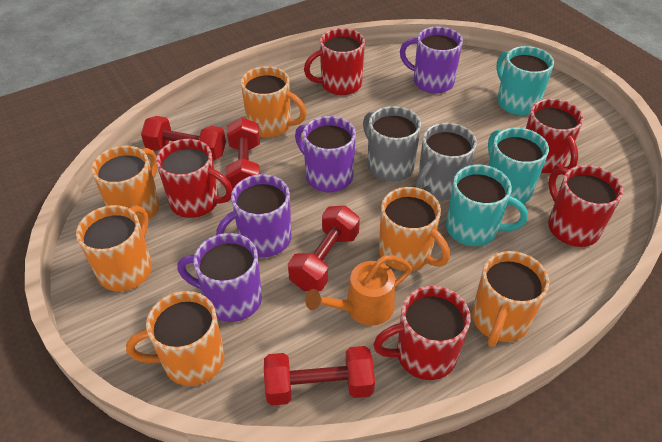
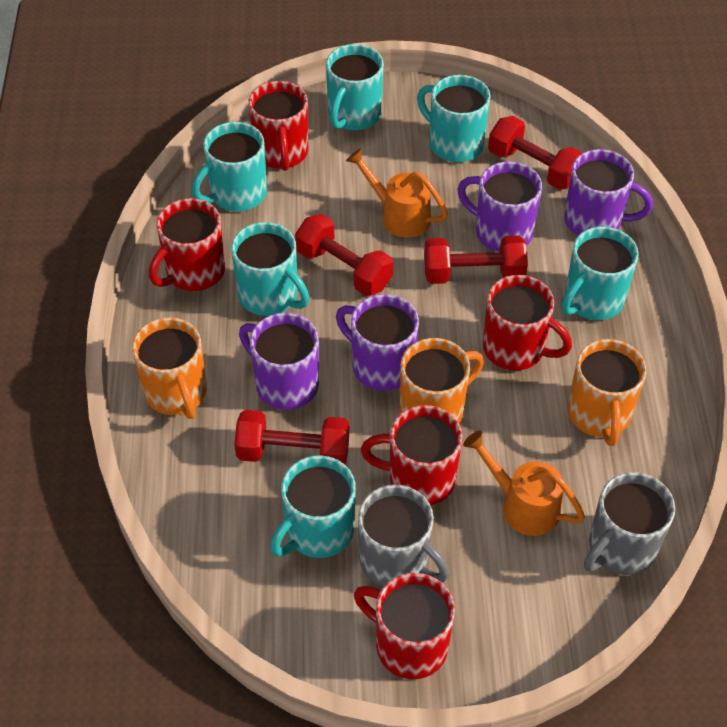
orange mug: 6 -> 3
orange watering can: 1 -> 2
turquoise mug: 3 -> 6

